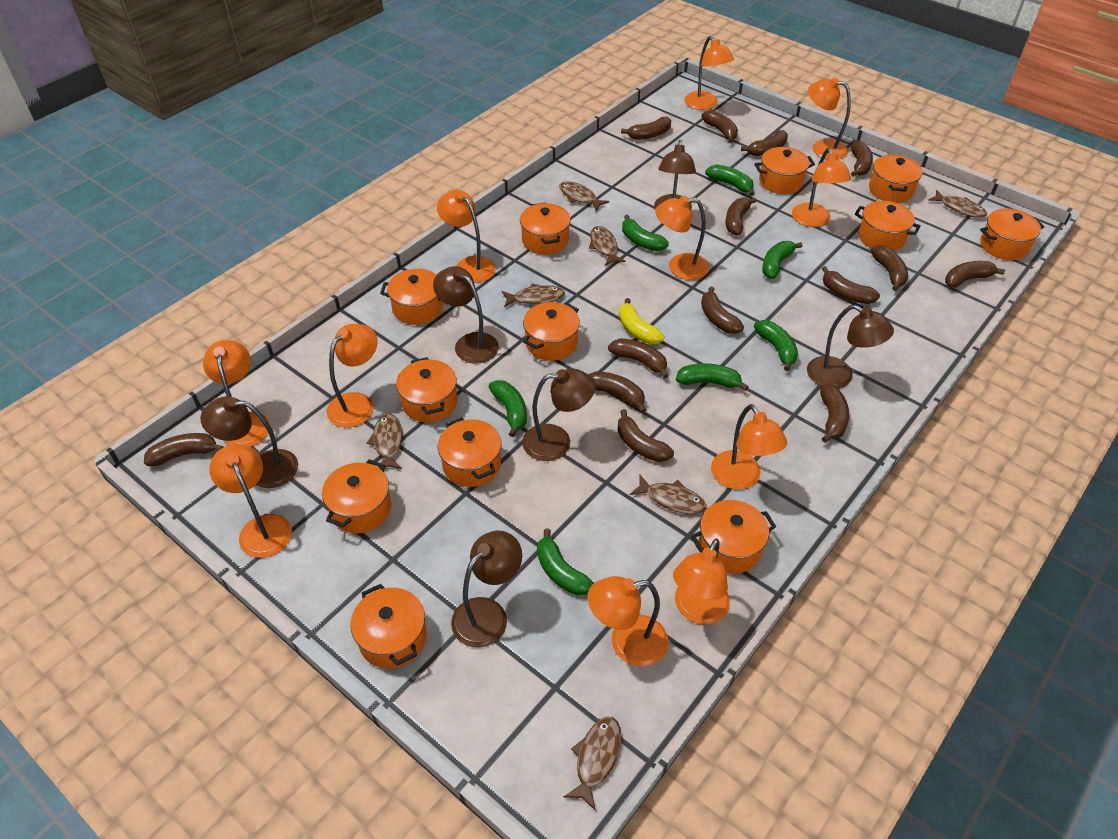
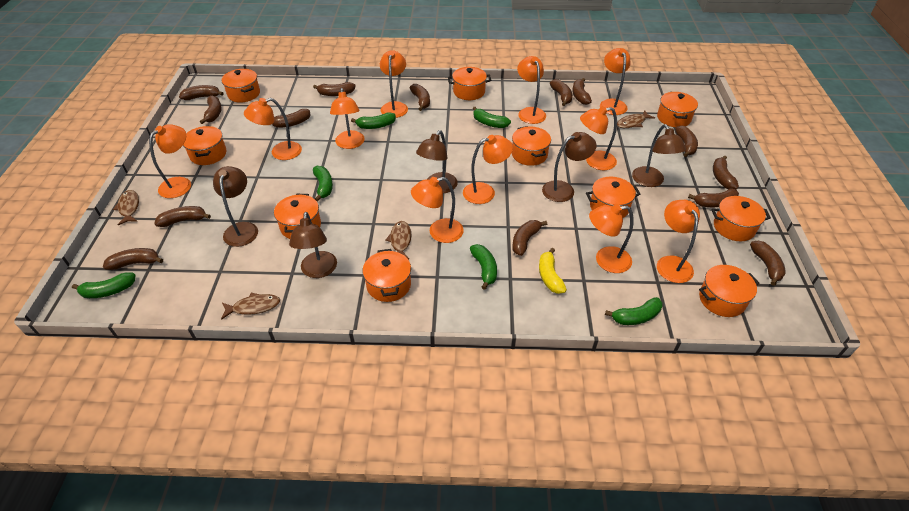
brown fish: 7 -> 4
brown lamp: 6 -> 5
green banana: 7 -> 6
orange pot: 12 -> 10

